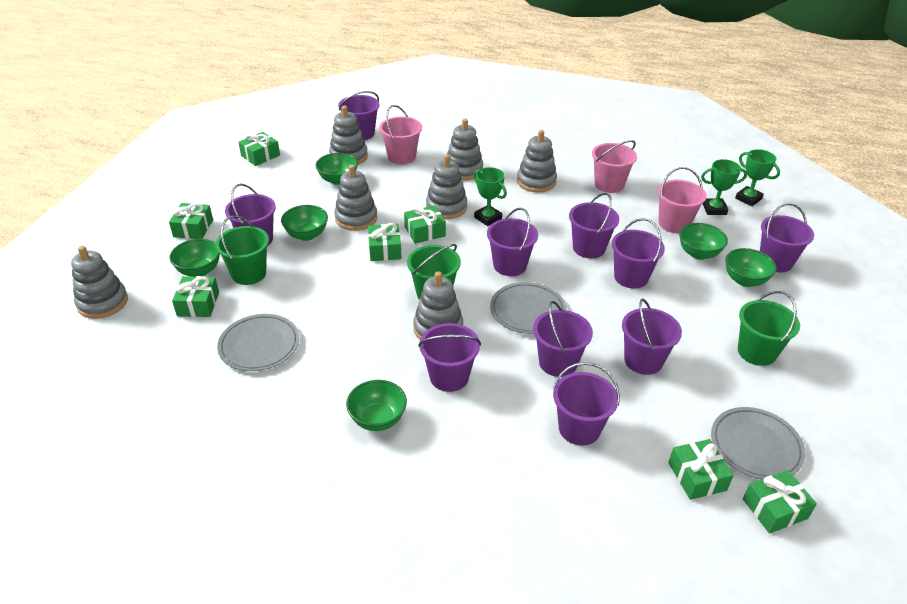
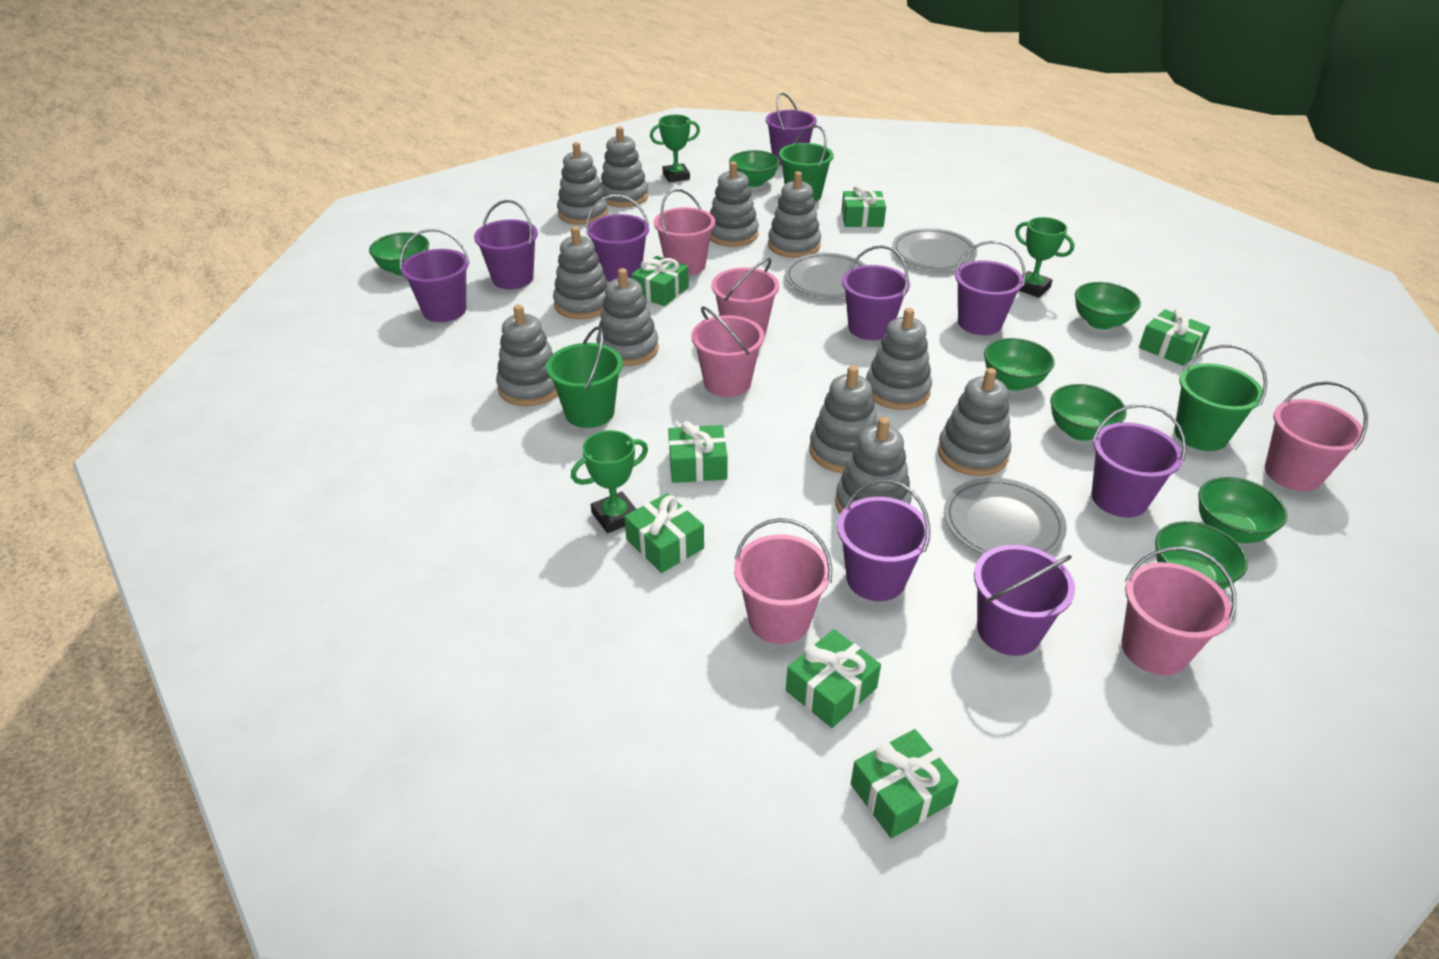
green bowl: 6 -> 7
grey stacking toy: 7 -> 11
pink bucket: 3 -> 6
purple bucket: 10 -> 9

